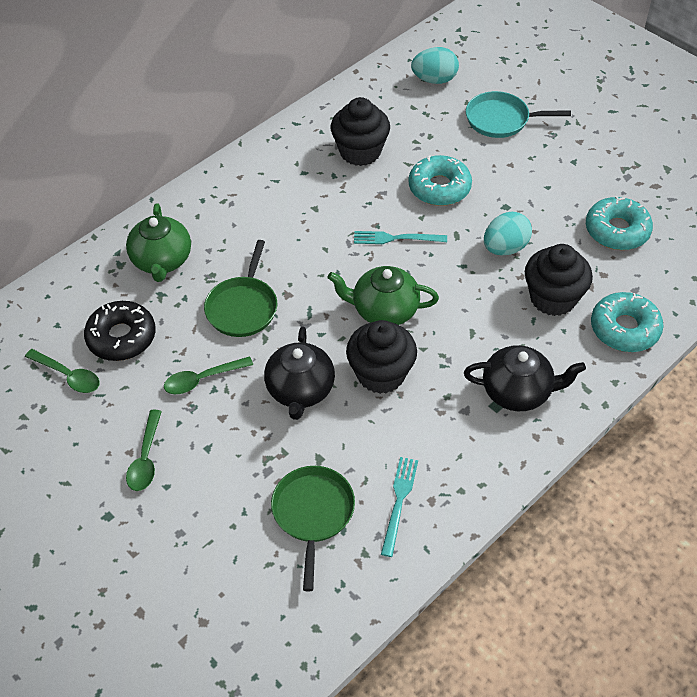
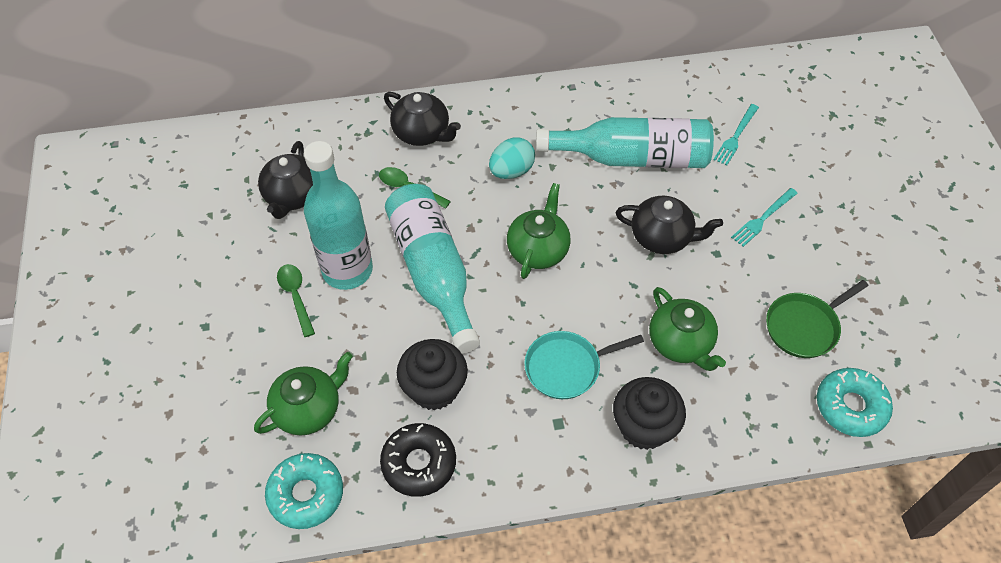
black cupcake: 3 -> 2
black teapot: 2 -> 3
green pan: 2 -> 1
green spoon: 3 -> 2
green teapot: 2 -> 3
turquoise bottle: 0 -> 3
turquoise donut: 3 -> 2
turquoise egg: 2 -> 1

